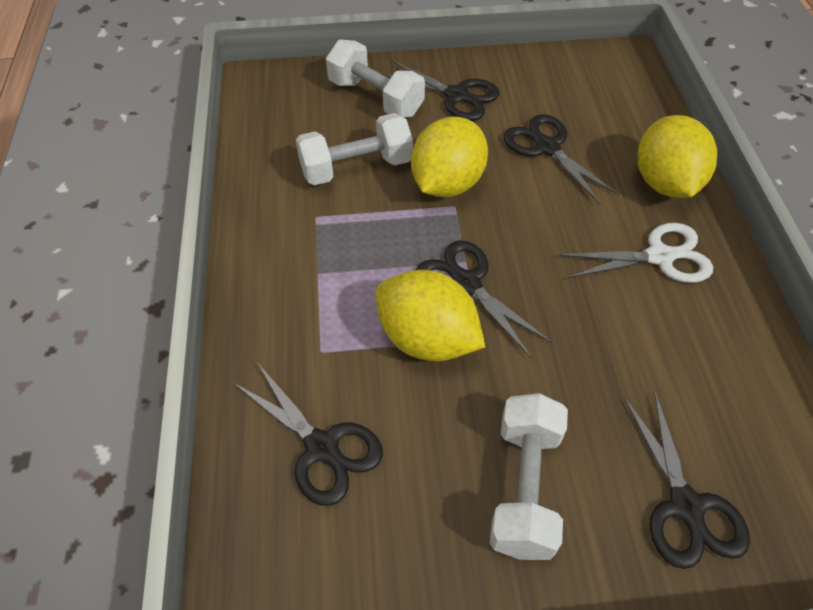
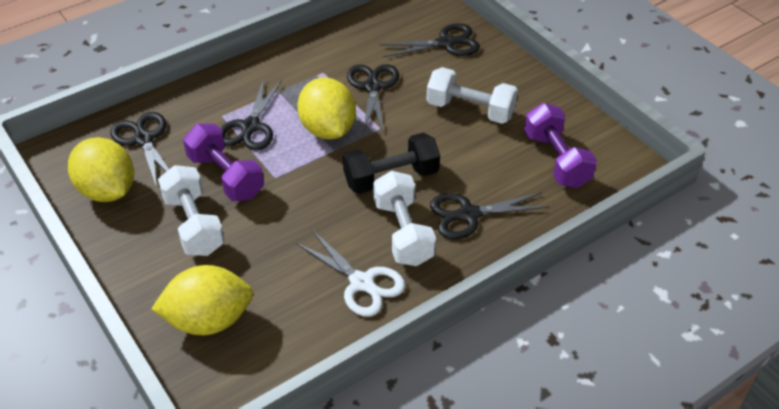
black dumbbell: 0 -> 1
purple dumbbell: 0 -> 2

